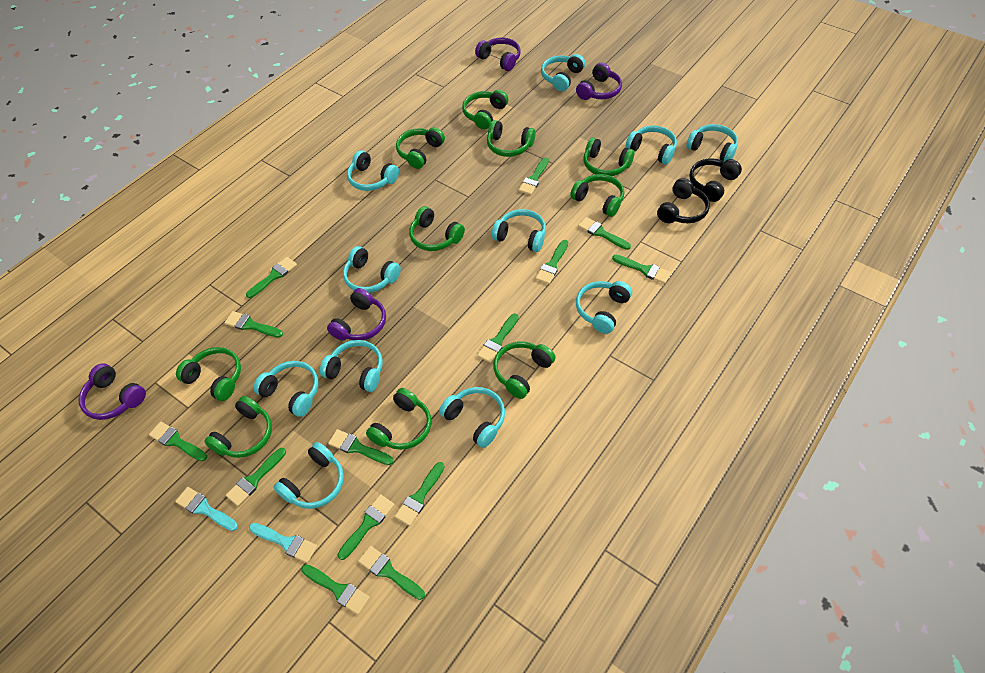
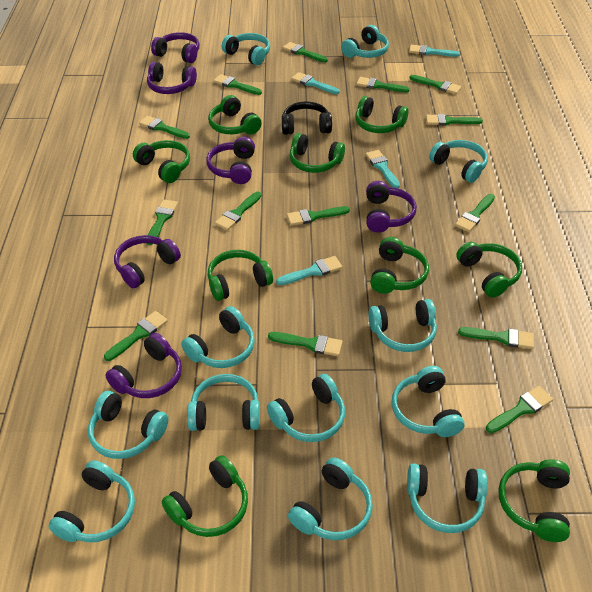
black headphones: 2 -> 1
green headphones: 10 -> 9
purple headphones: 4 -> 6
turquoise brush: 2 -> 4
turquoise headphones: 11 -> 12

